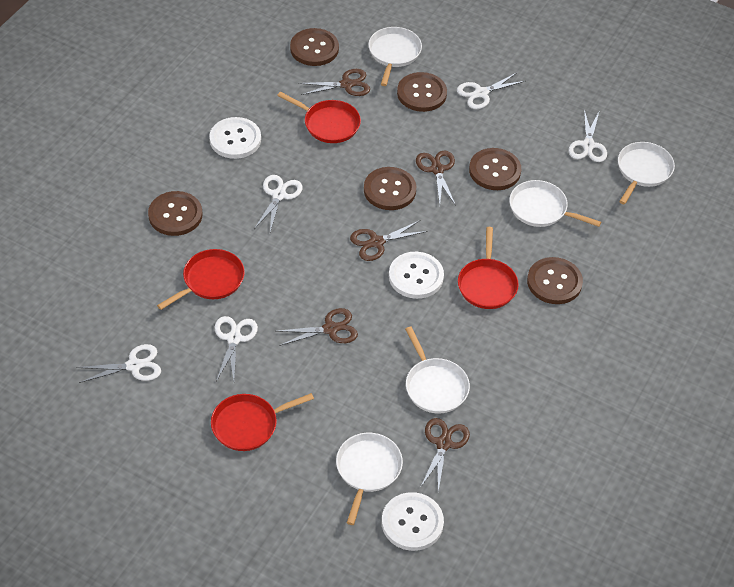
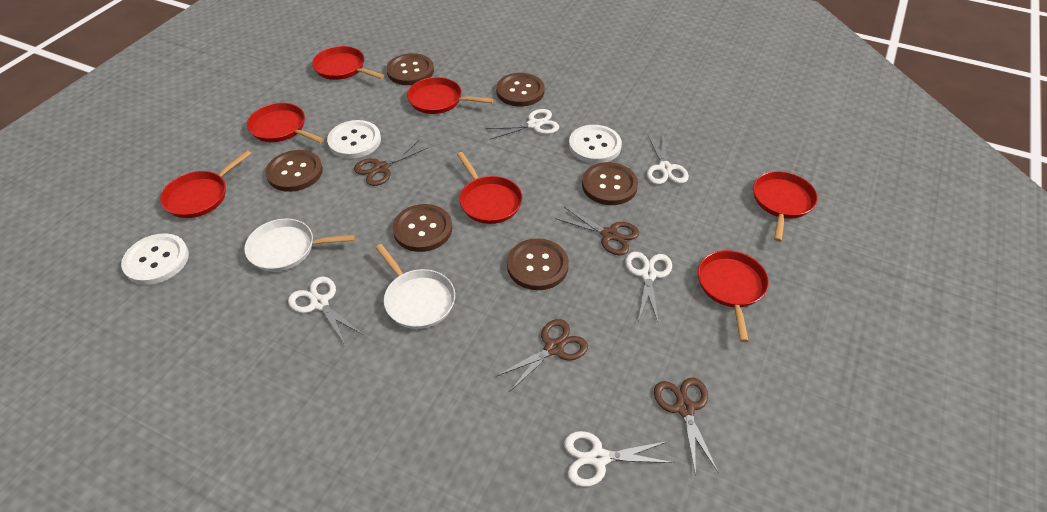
brown scissors: 5 -> 4
red pan: 4 -> 7
white pan: 5 -> 2

